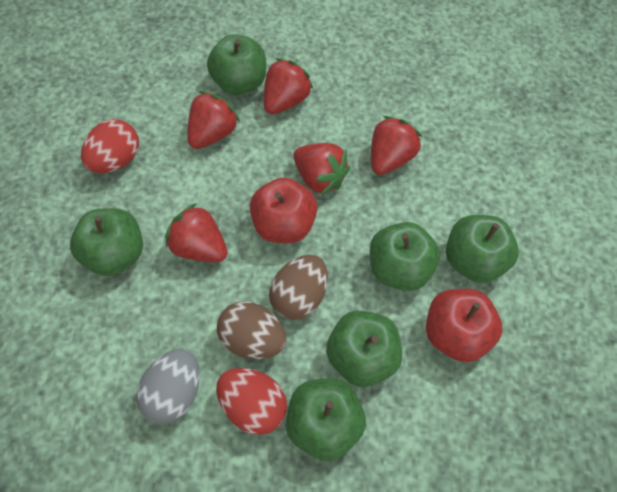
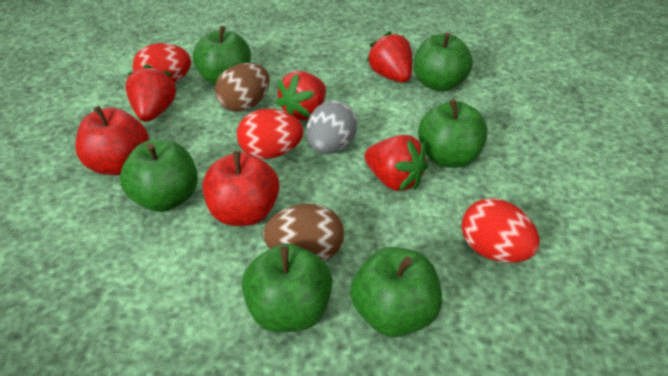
red egg: 2 -> 3
red strawberry: 5 -> 4

